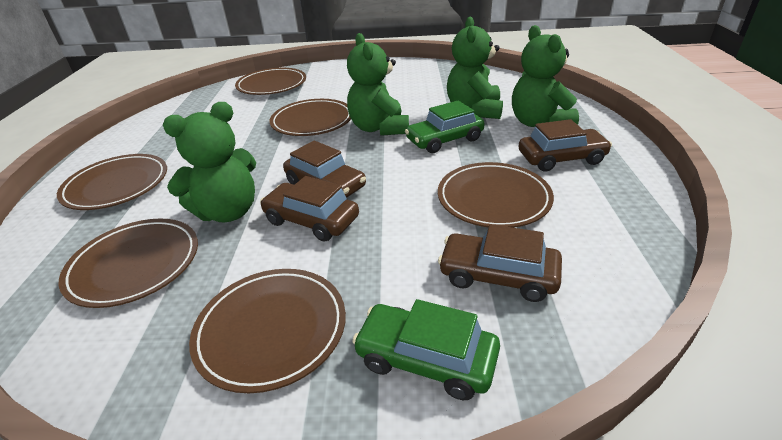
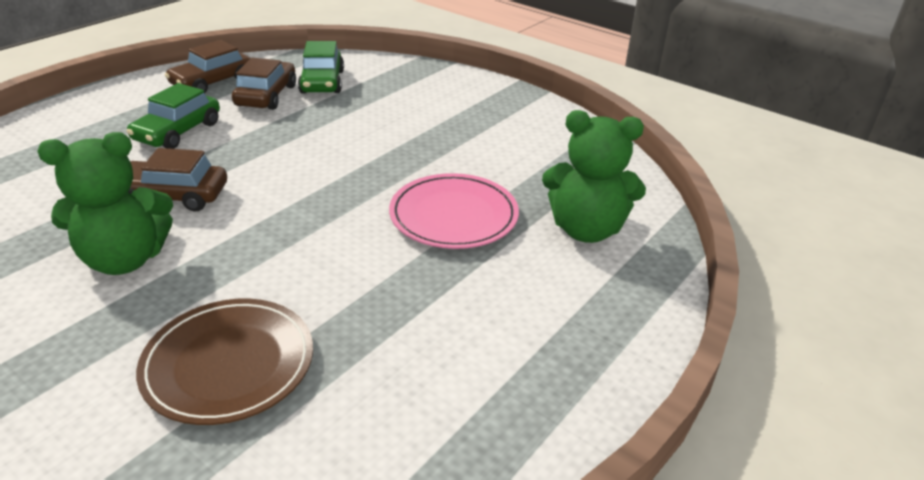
brown car: 4 -> 3
brown plate: 6 -> 1
green teddy bear: 4 -> 2
pink plate: 0 -> 1

